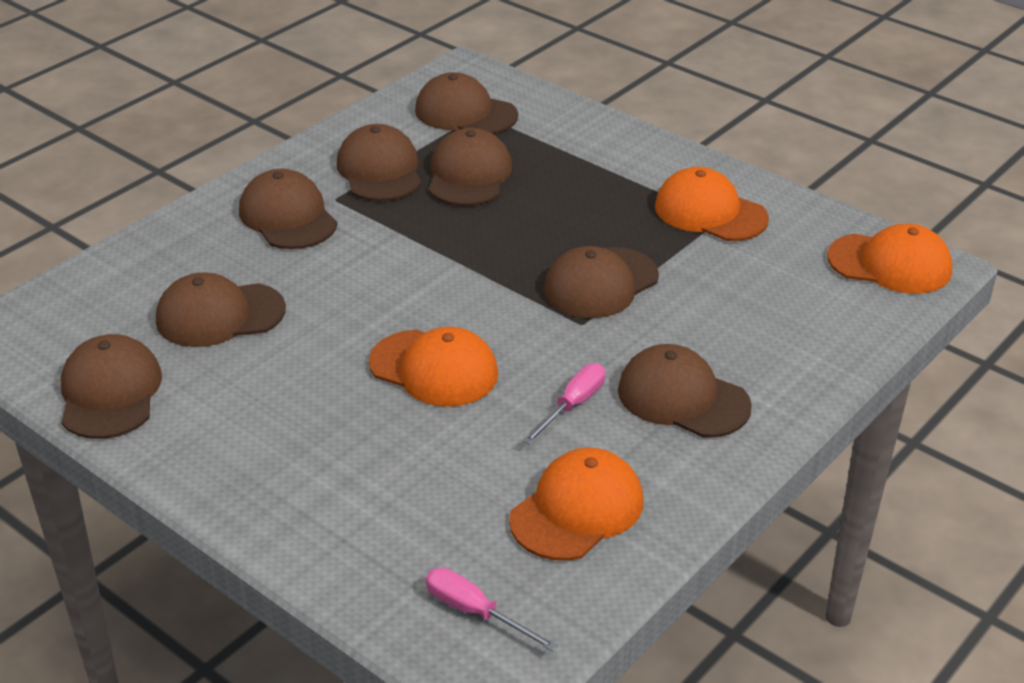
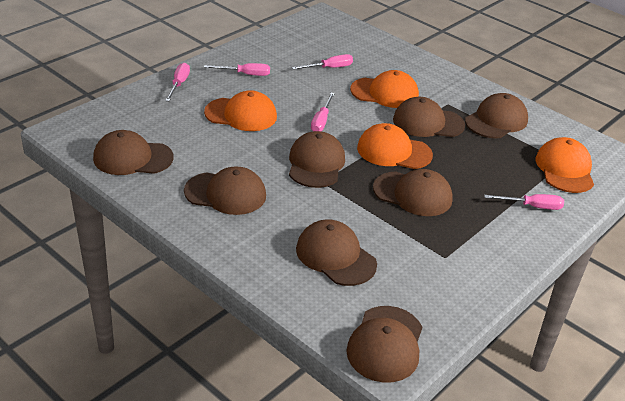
pink screwdriver: 2 -> 5

